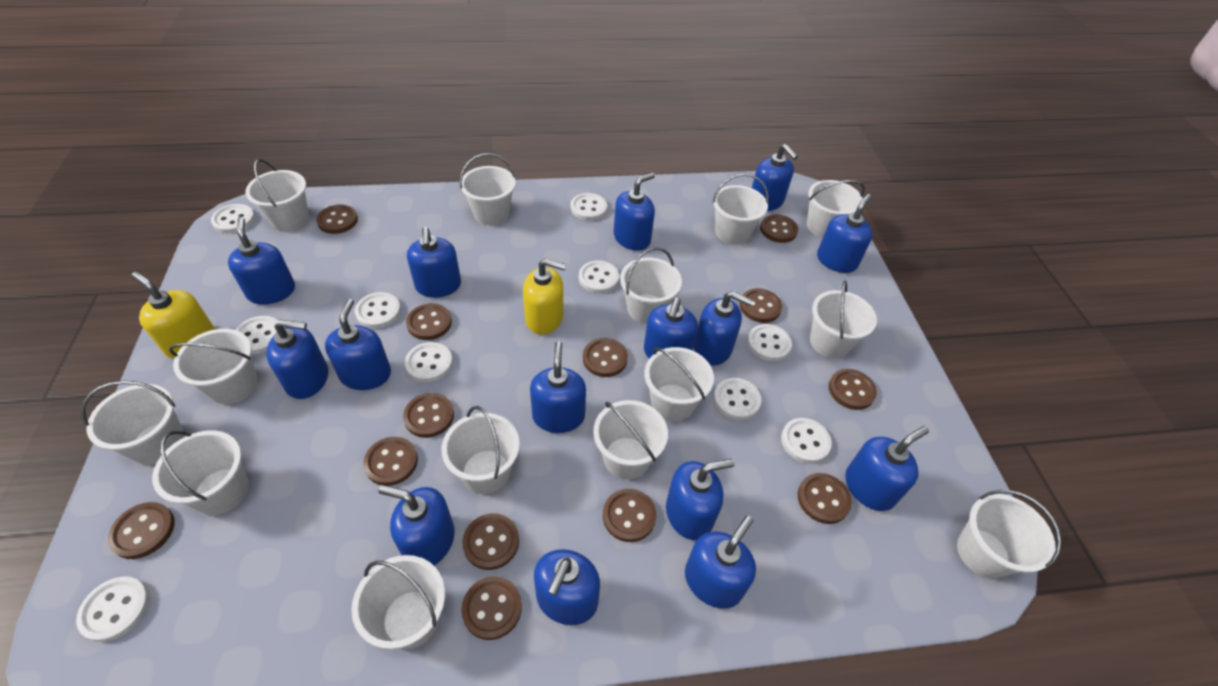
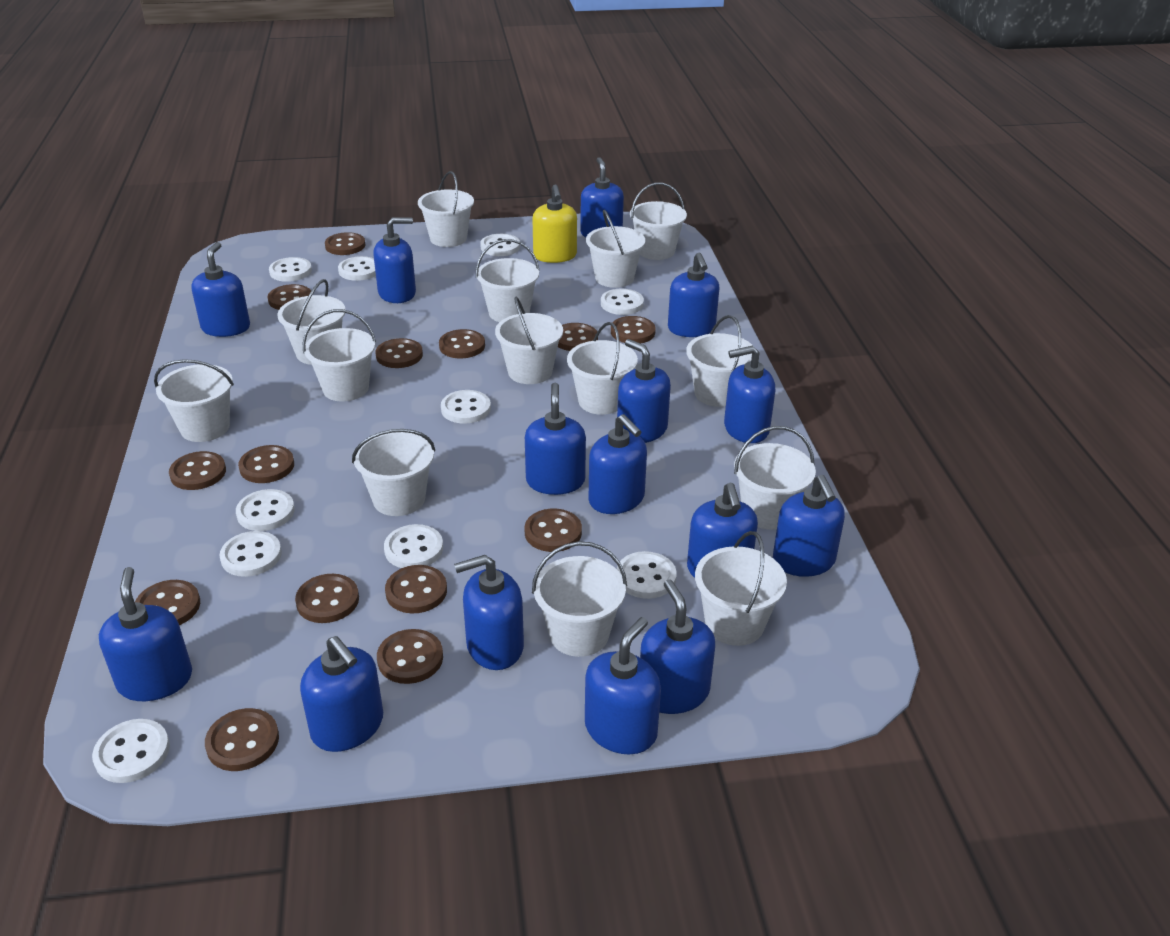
brown button: 13 -> 14
yellow soap dispenser: 2 -> 1

